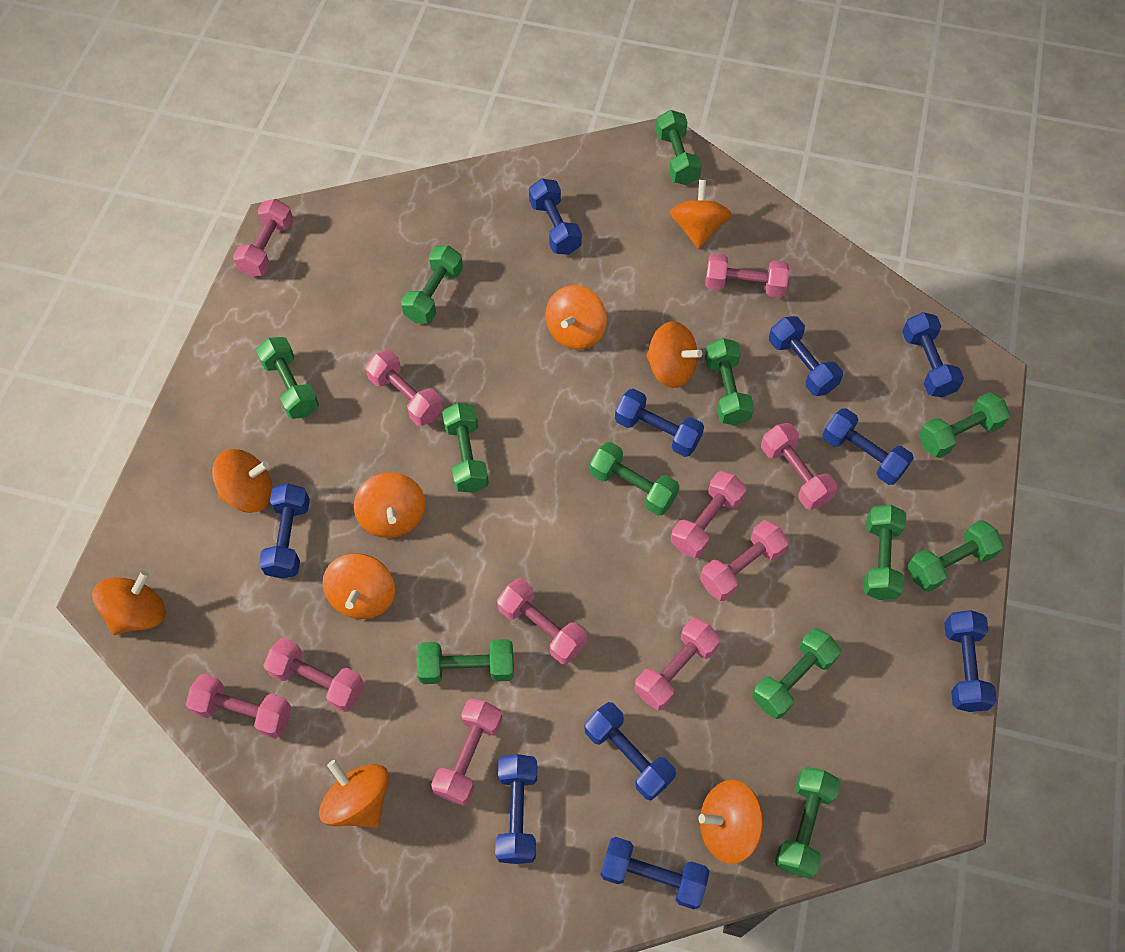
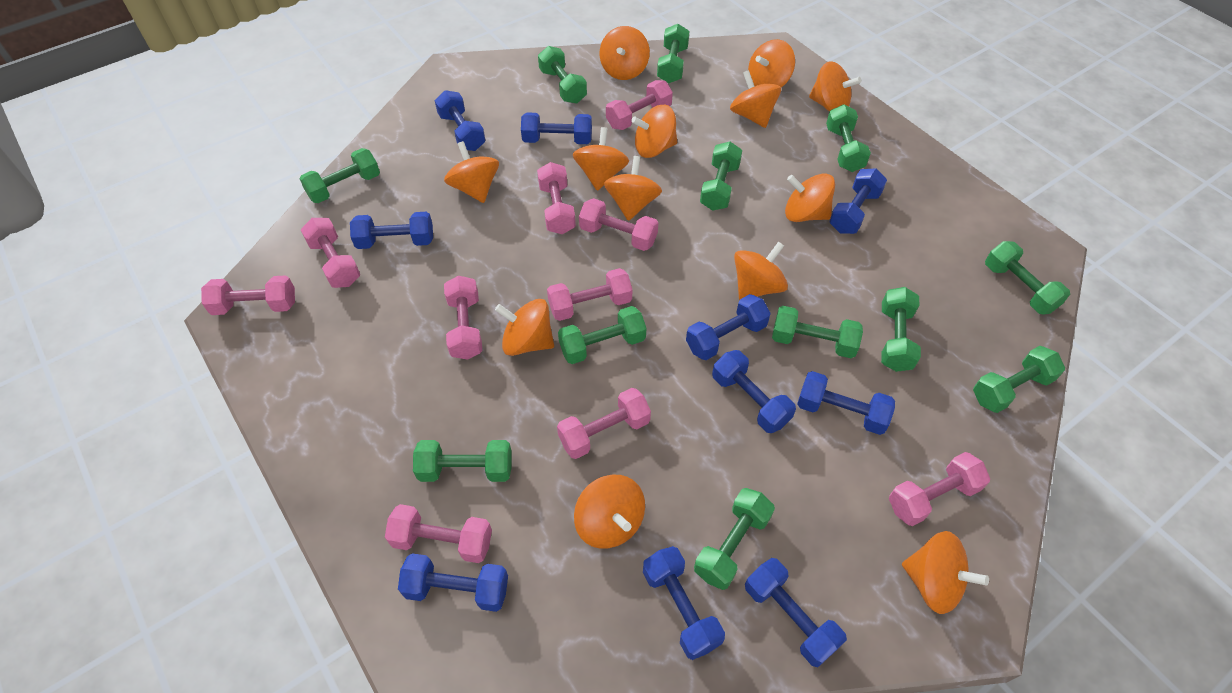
orange spinning top: 9 -> 13
pink dumbbell: 11 -> 10

